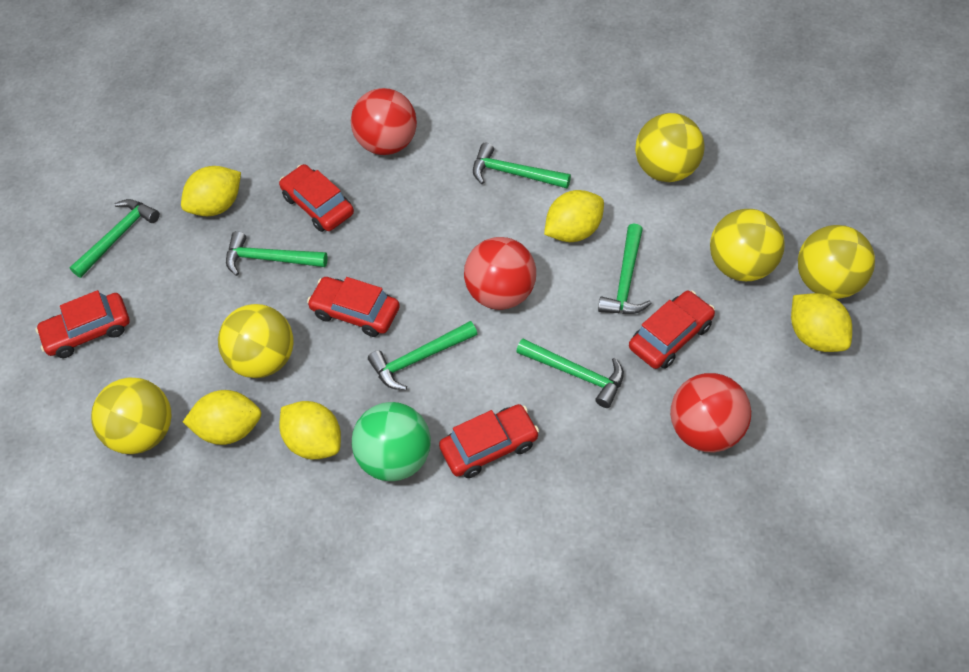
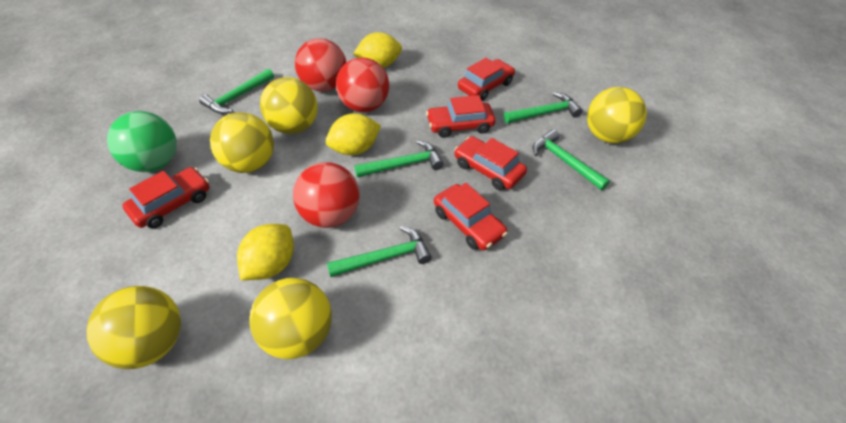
green hammer: 6 -> 5
yellow lemon: 5 -> 3

